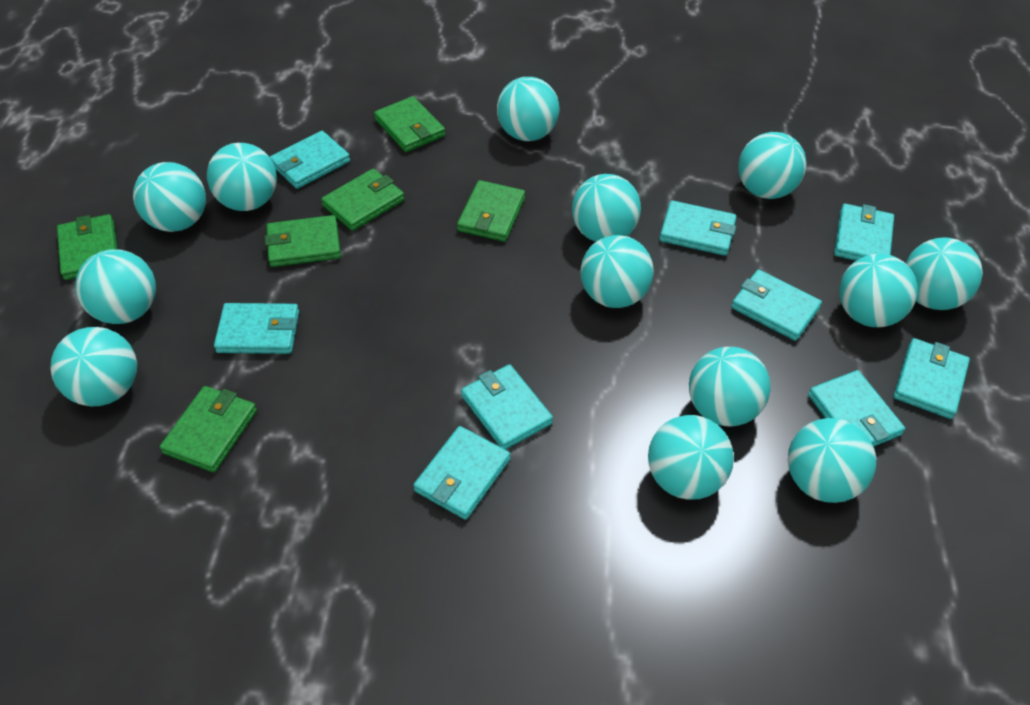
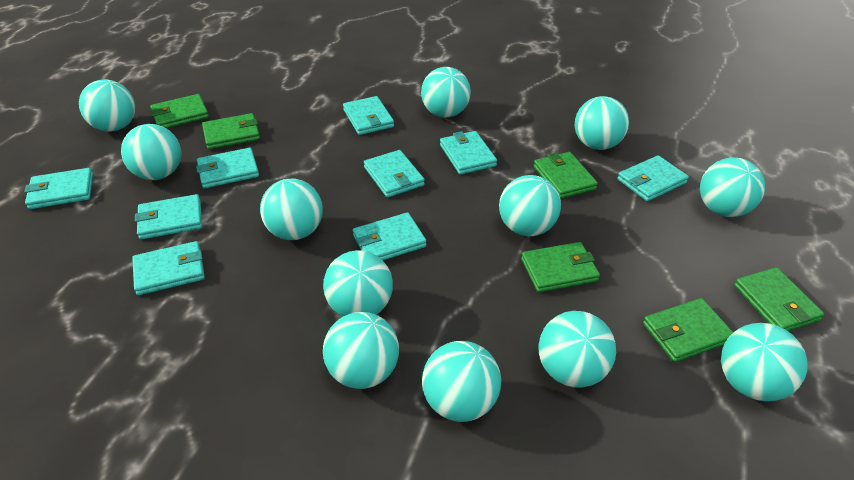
turquoise ball: 13 -> 12

